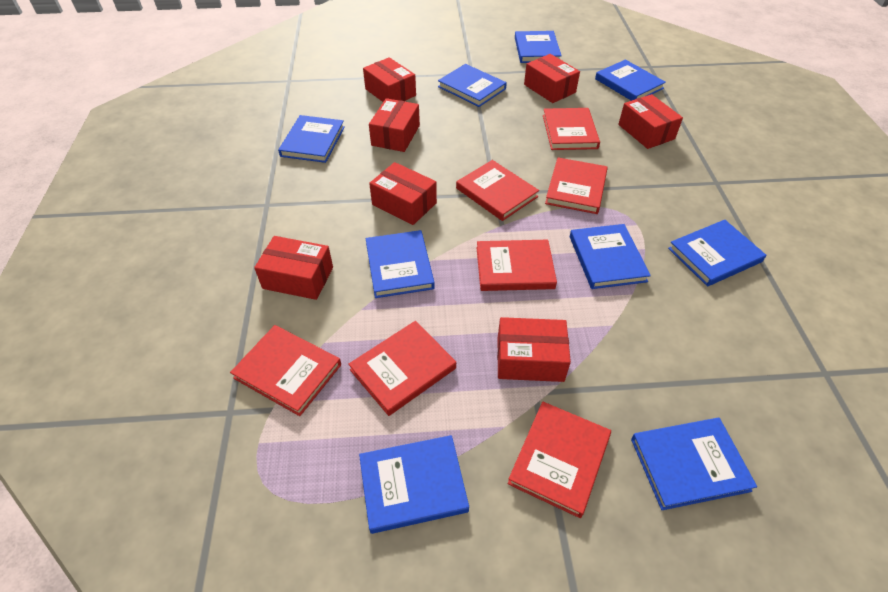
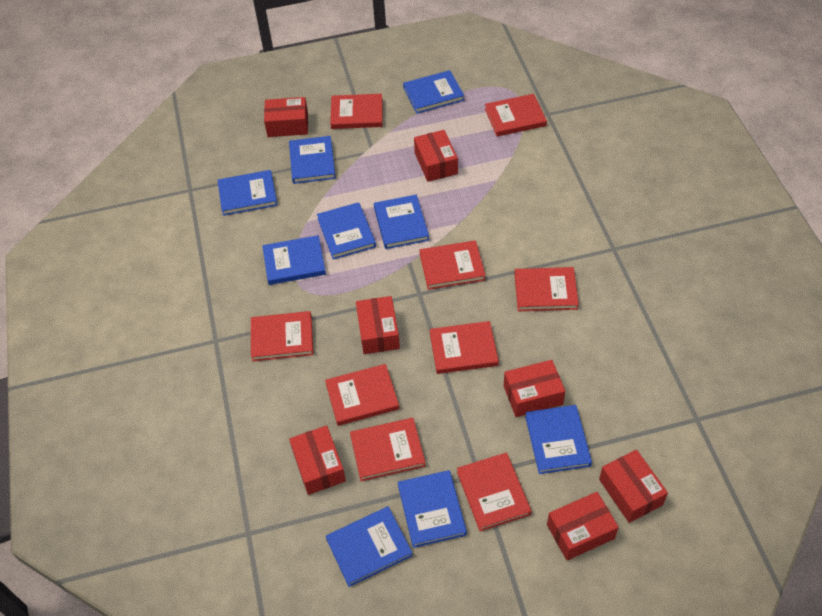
red book: 7 -> 9

